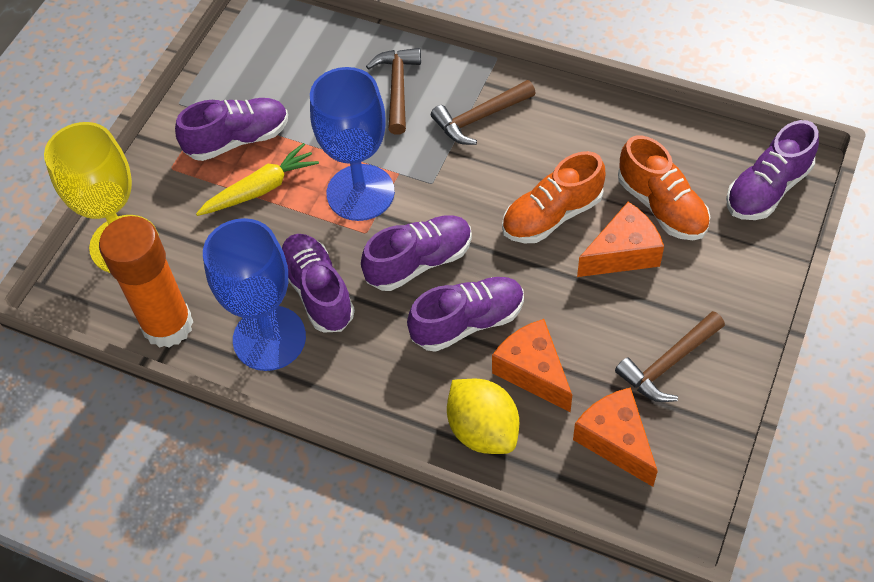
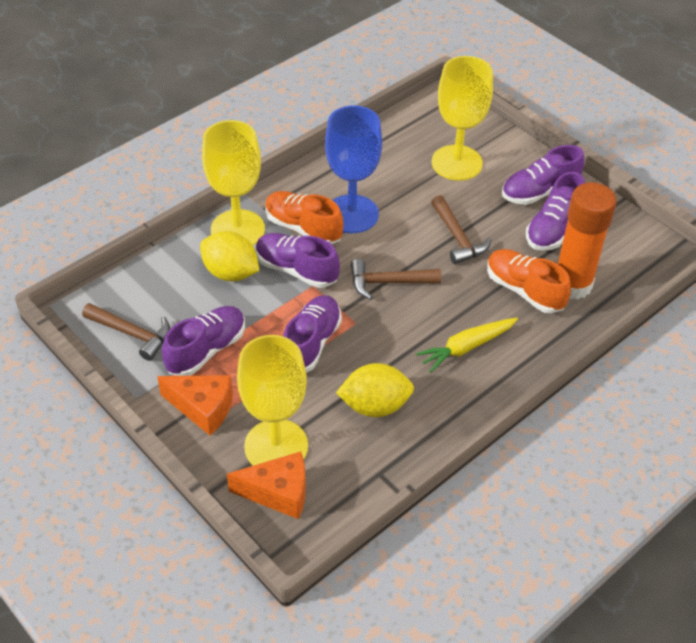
blue goblet: 2 -> 1
orange cheese: 3 -> 2
yellow goblet: 1 -> 3
yellow lemon: 1 -> 2

